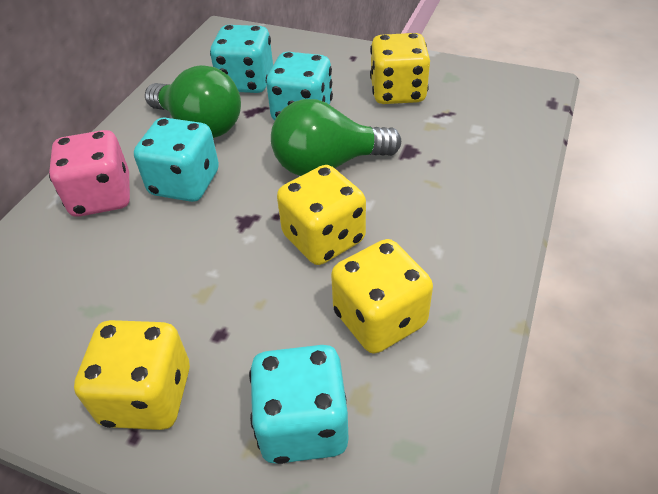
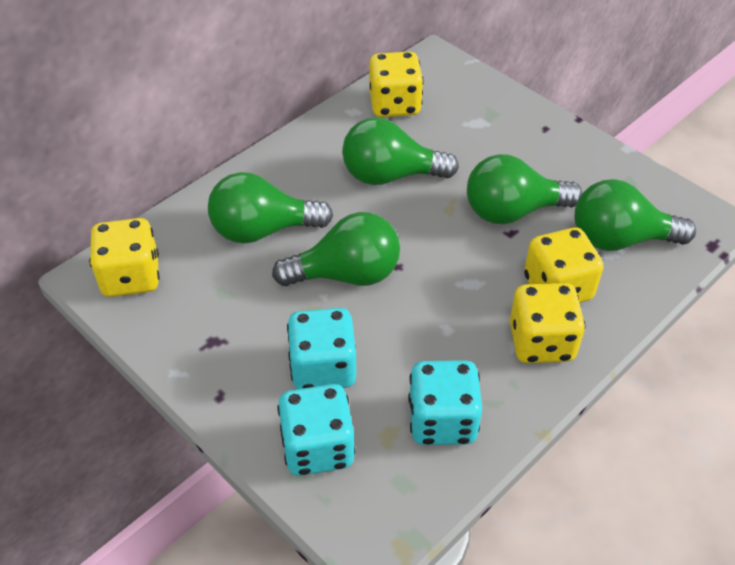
green light bulb: 2 -> 5
pink dice: 1 -> 0
turquoise dice: 4 -> 3

